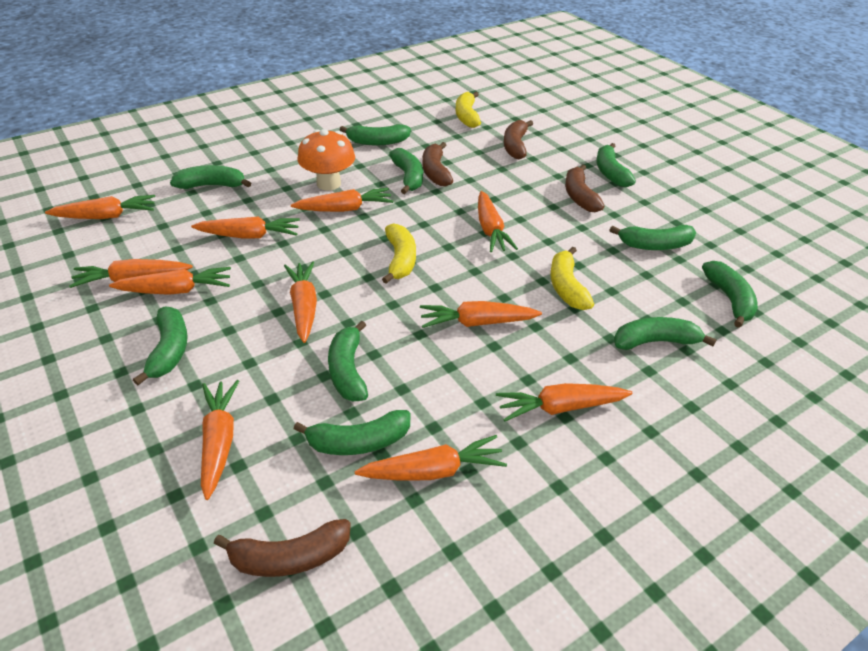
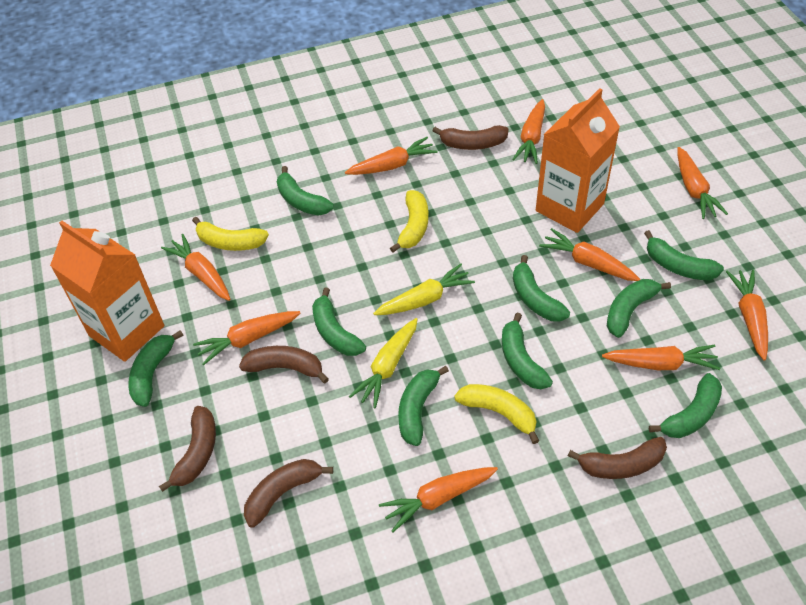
brown banana: 4 -> 5
green banana: 10 -> 9
orange carrot: 11 -> 9
orange carton: 0 -> 2
orange mushroom: 1 -> 0
yellow carrot: 0 -> 2

